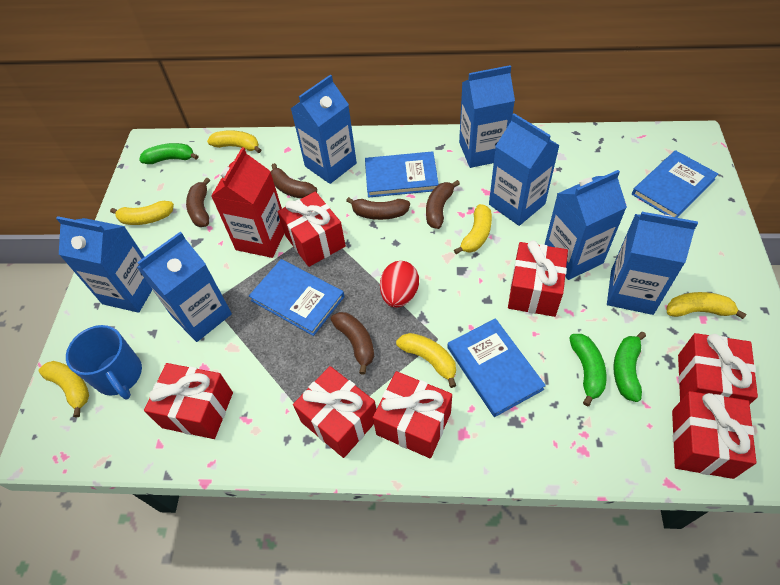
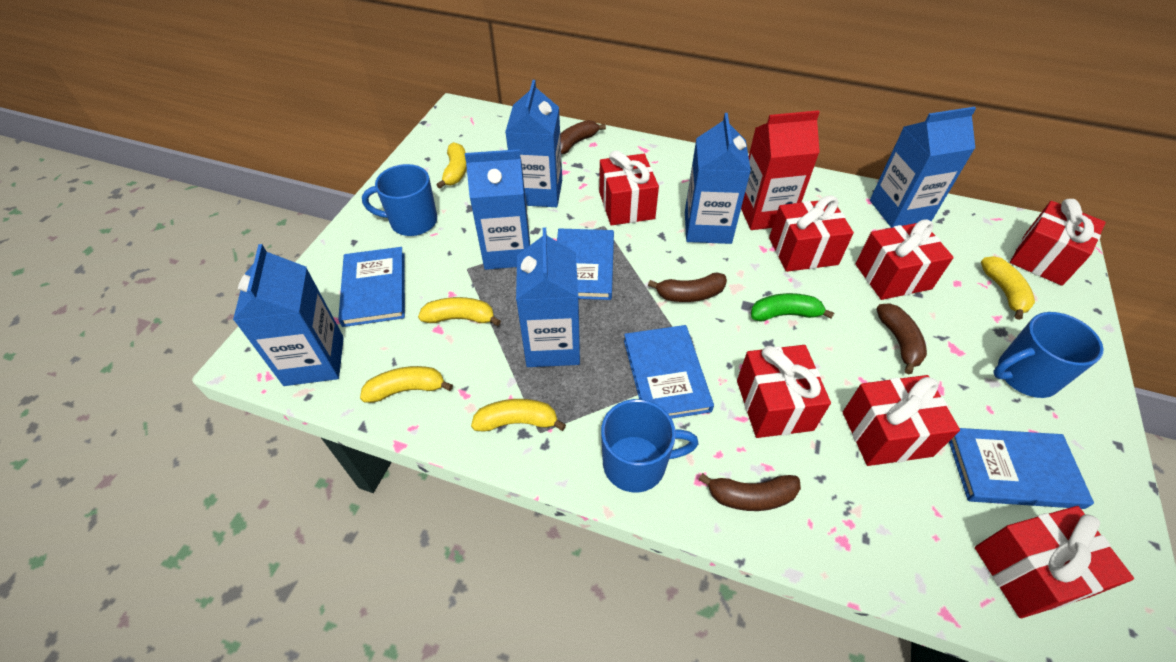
blue carton: 7 -> 6
blue mug: 1 -> 3
brown banana: 5 -> 4
green banana: 3 -> 1
red egg: 1 -> 0
yellow banana: 6 -> 5

